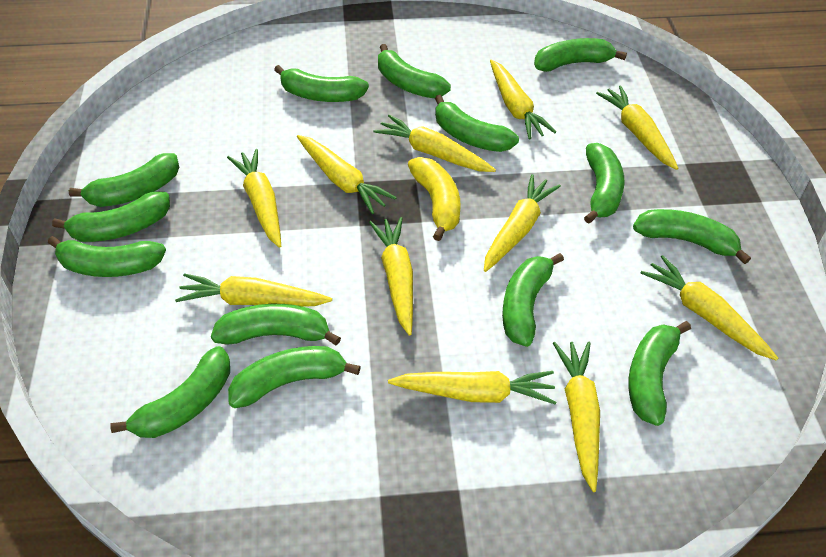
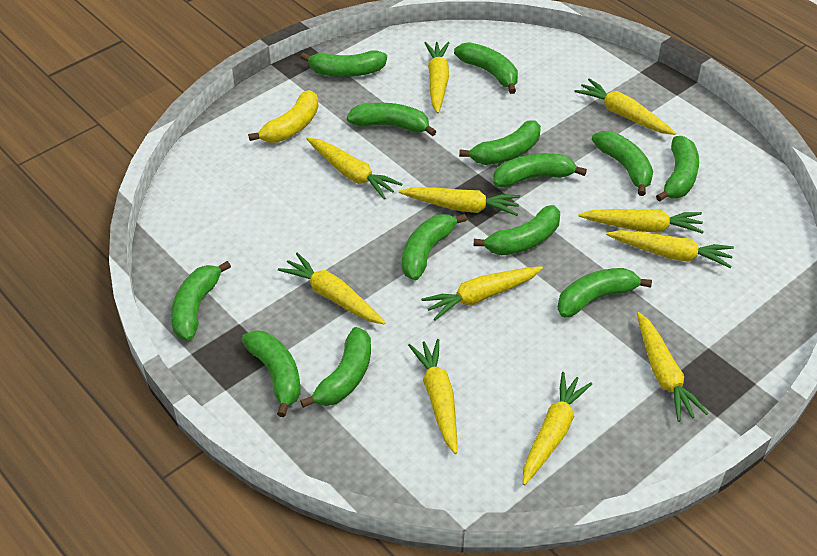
green banana: 14 -> 13

